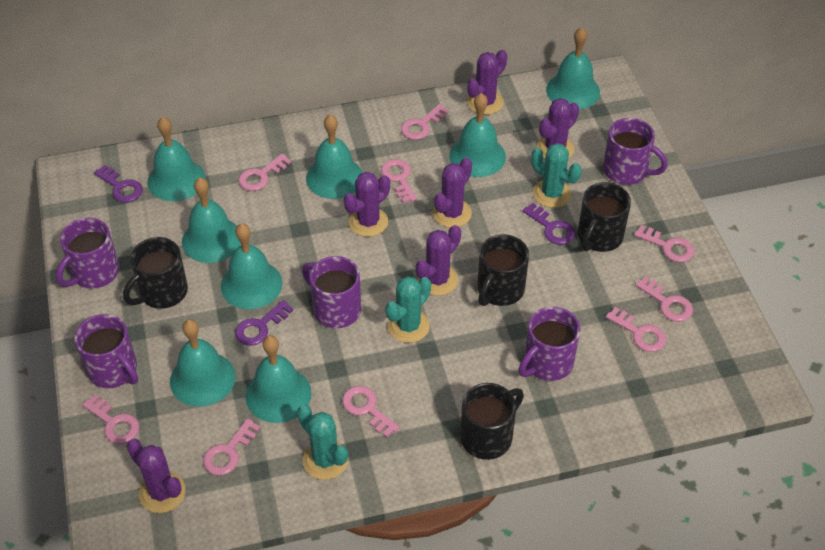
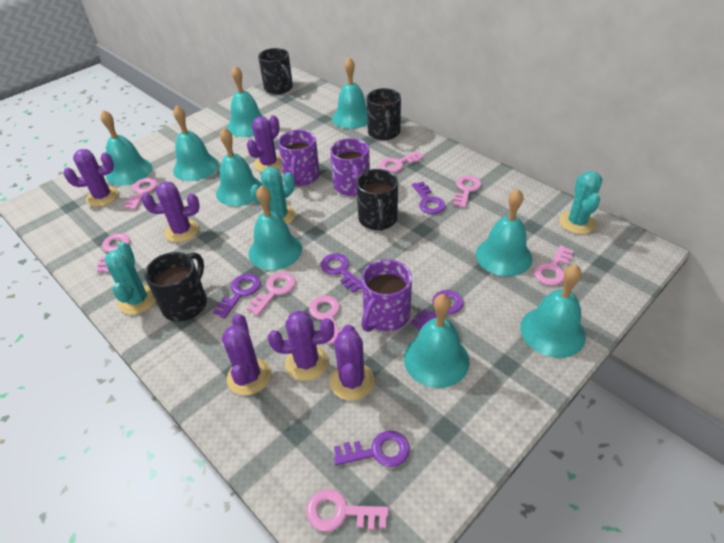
pink key: 9 -> 8
purple key: 3 -> 5
purple mug: 5 -> 3
turquoise bell: 8 -> 9

